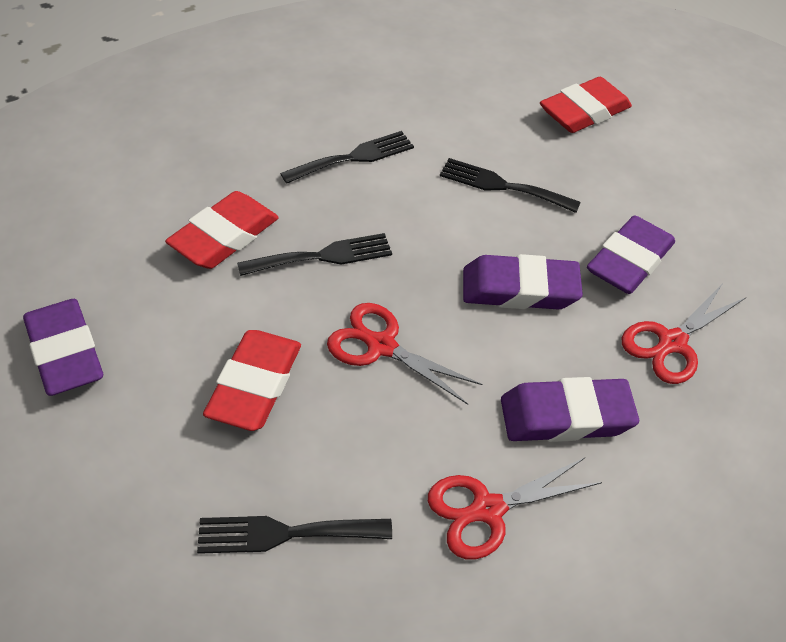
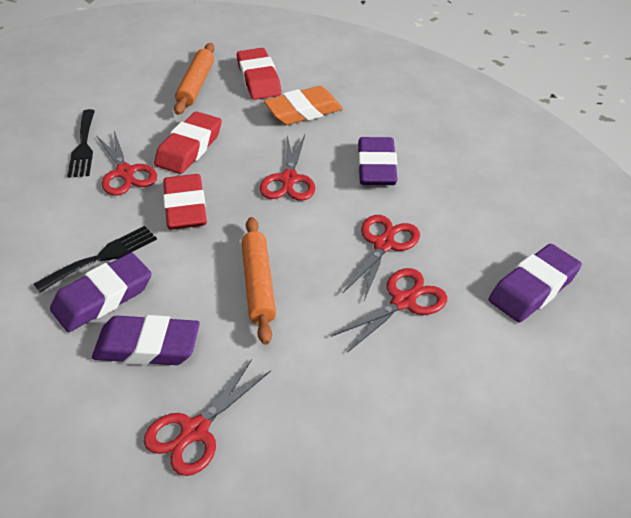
black fork: 4 -> 2
orange eraser: 0 -> 1
orange rolling pin: 0 -> 2
red scissors: 3 -> 5

